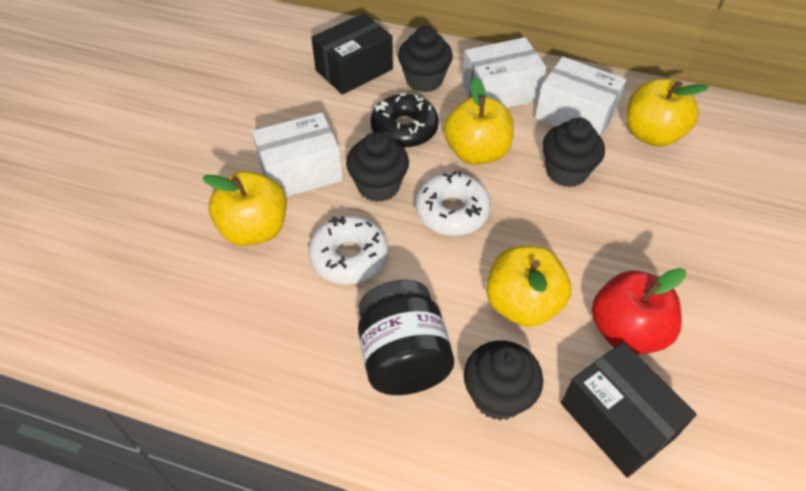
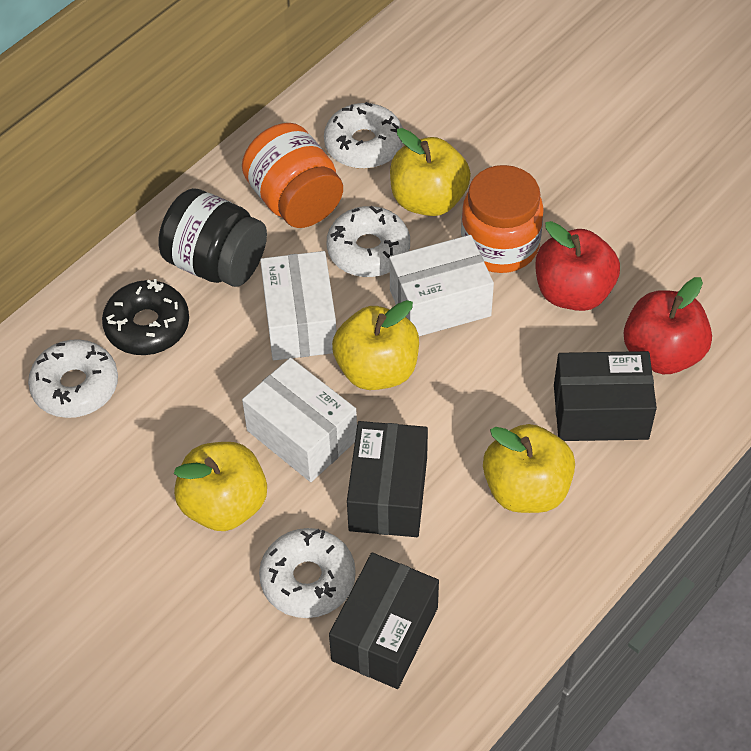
black box: 2 -> 3
black cupcake: 4 -> 0
orange jar: 0 -> 2
red apple: 1 -> 2
white donut: 2 -> 4

